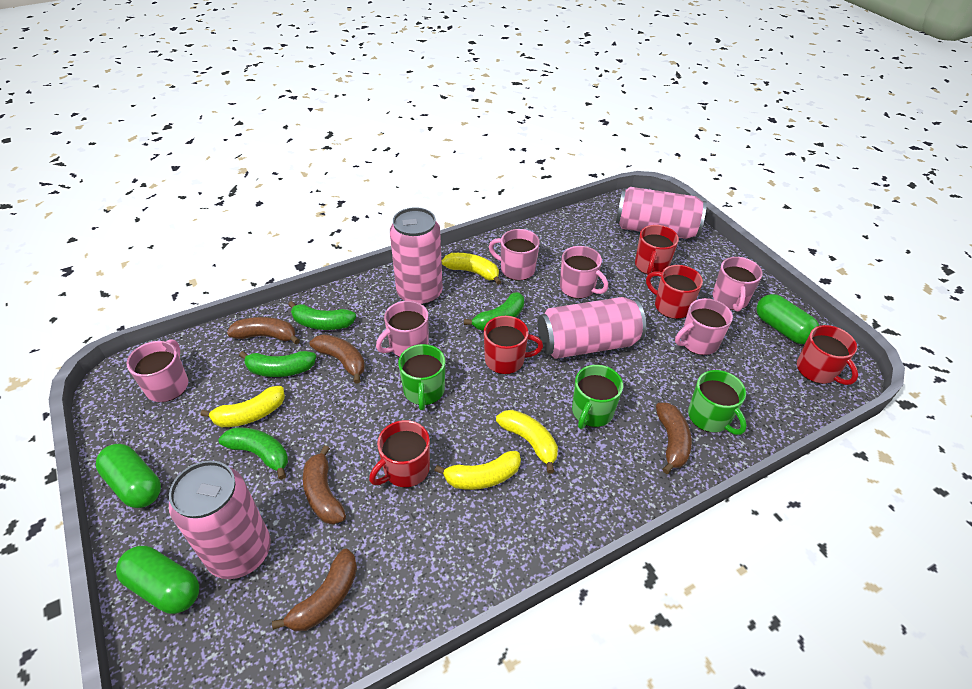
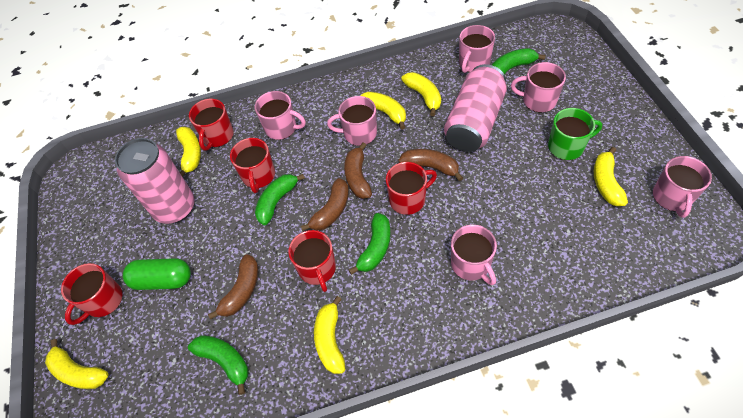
brown banana: 5 -> 4
green capsule: 3 -> 1
green mug: 3 -> 1
pink can: 4 -> 2
yellow banana: 4 -> 6

